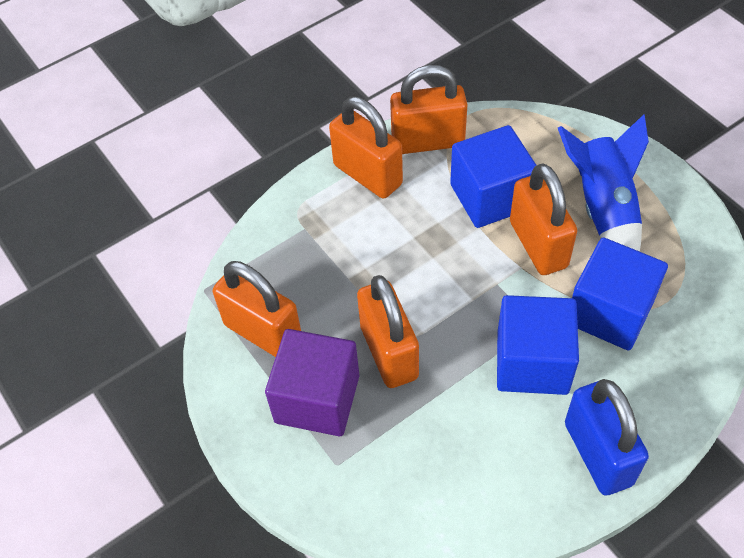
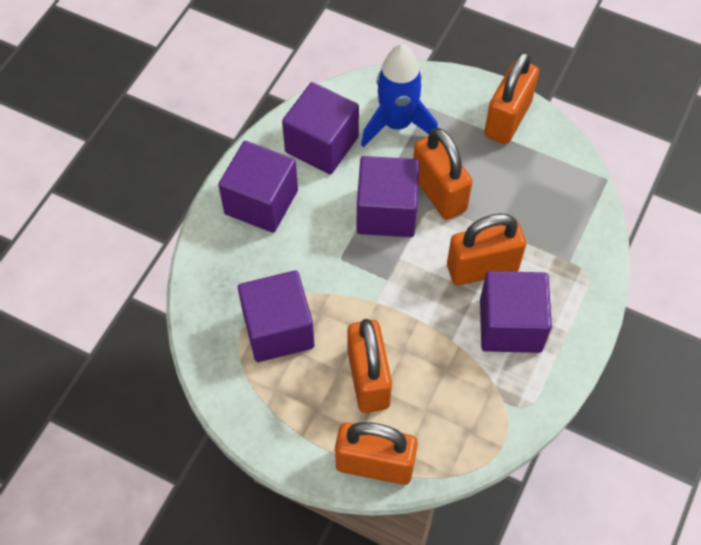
blue cube: 3 -> 0
blue padlock: 1 -> 0
purple cube: 1 -> 5

